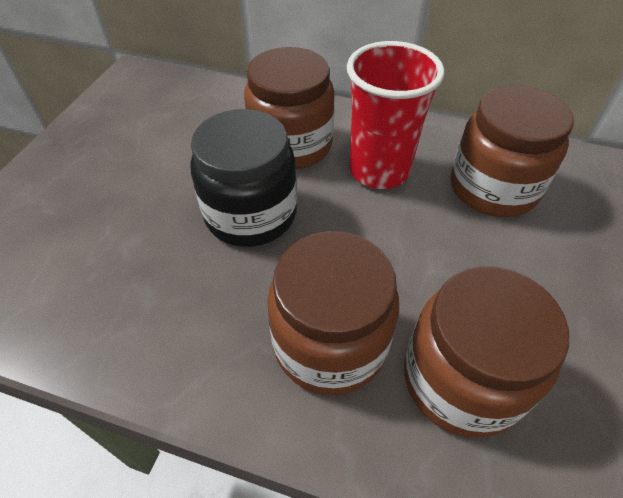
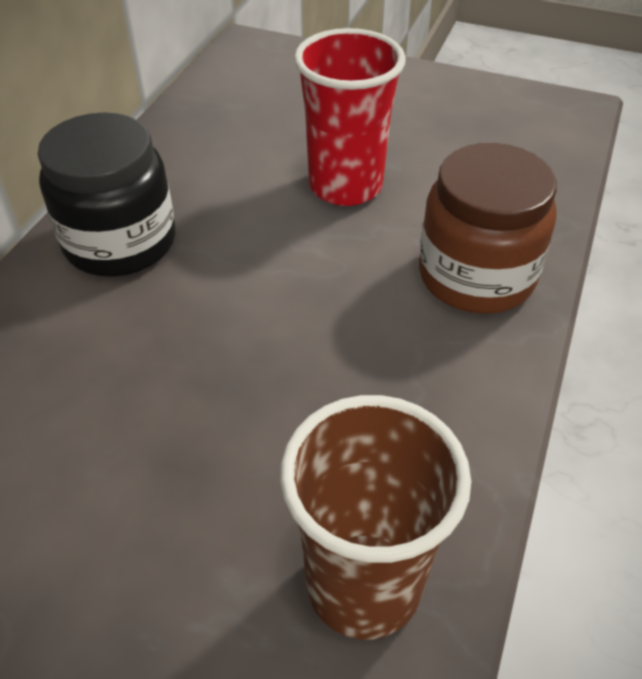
brown cup: 0 -> 1
brown jar: 4 -> 1

